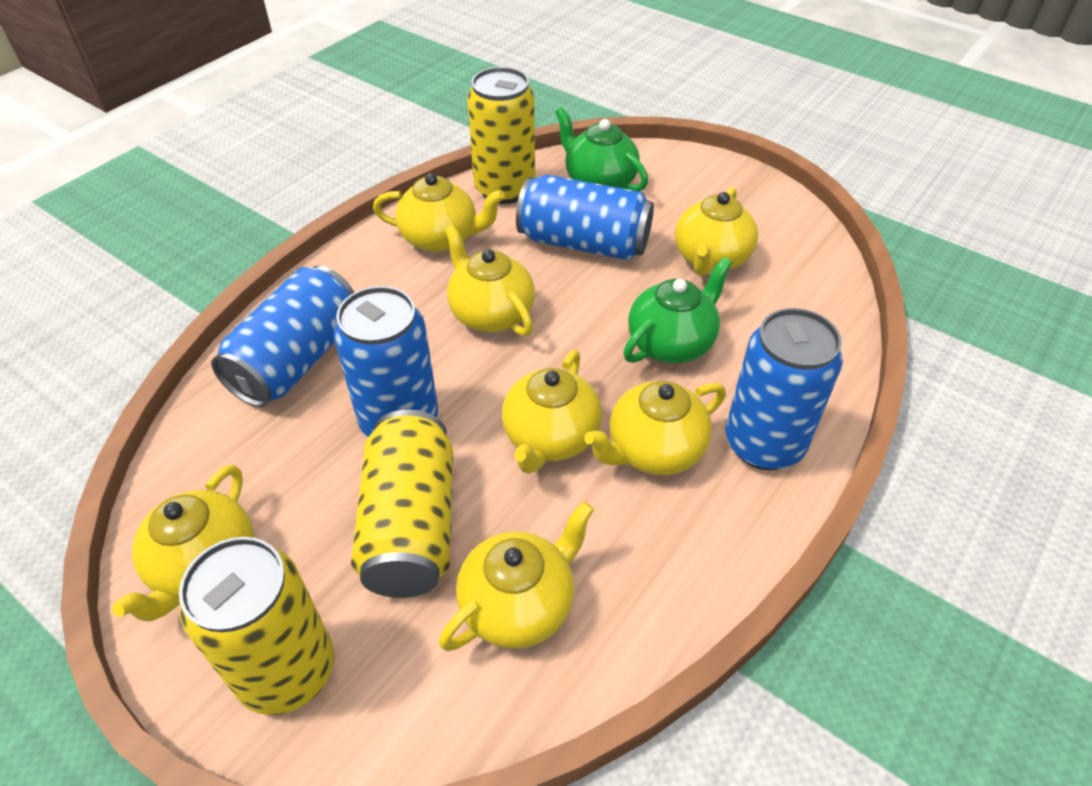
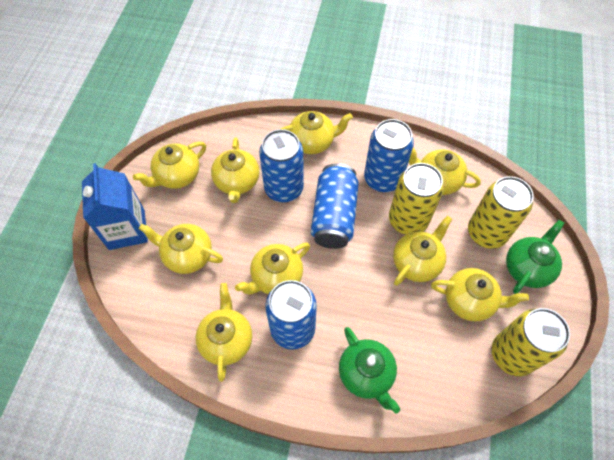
blue carton: 0 -> 1
yellow teapot: 7 -> 9

